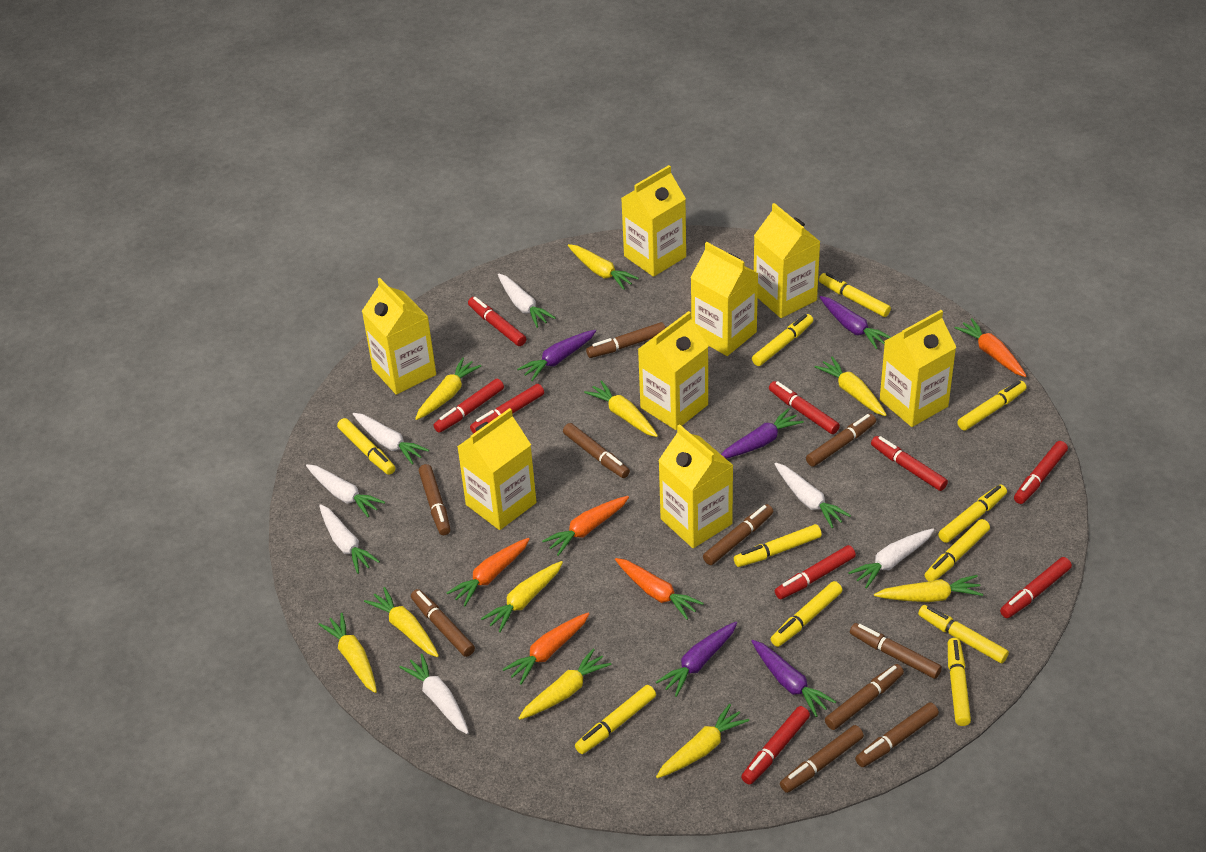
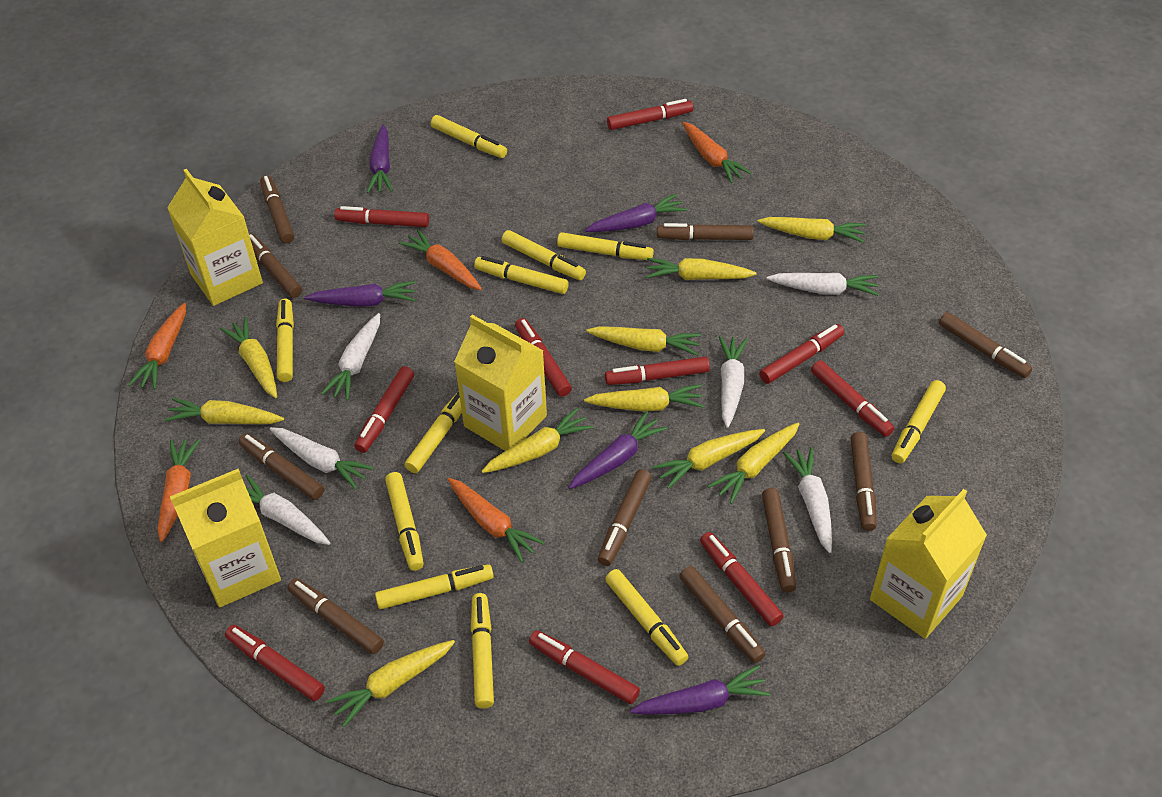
red marker: 9 -> 10
white carrot: 7 -> 6
yellow carton: 8 -> 4

